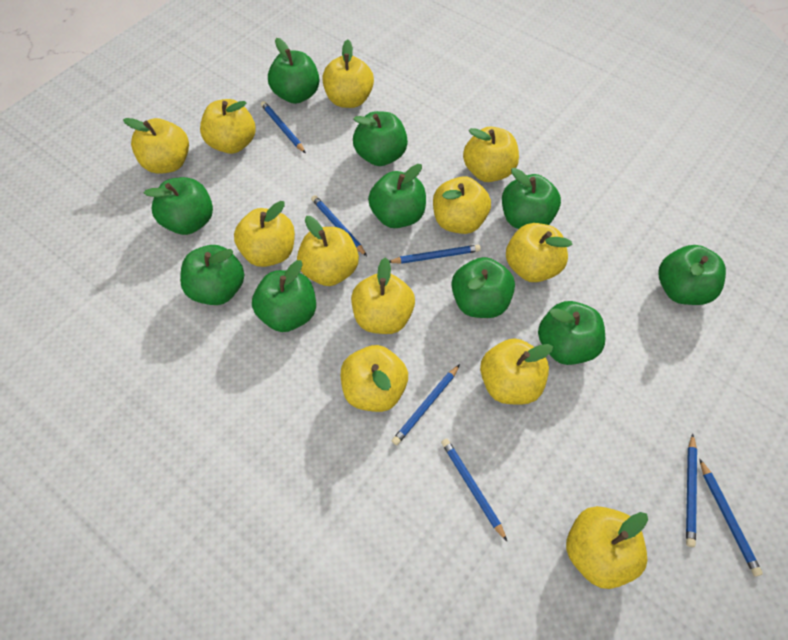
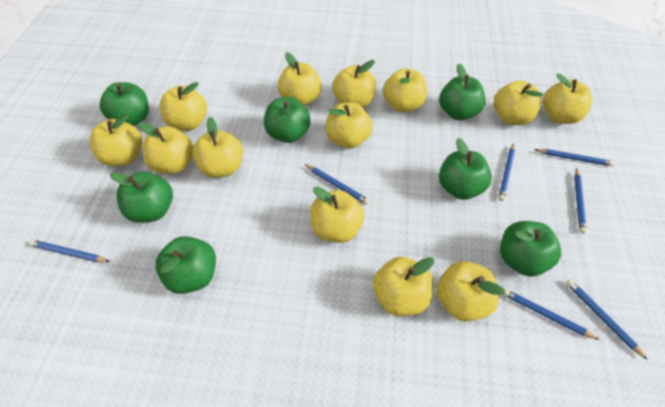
green apple: 10 -> 7
yellow apple: 12 -> 13

